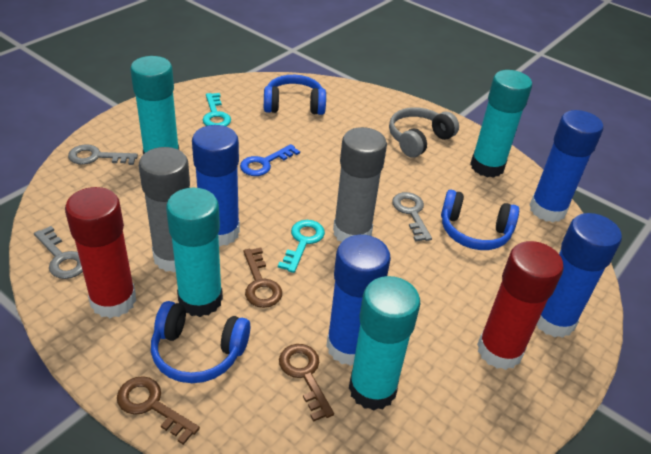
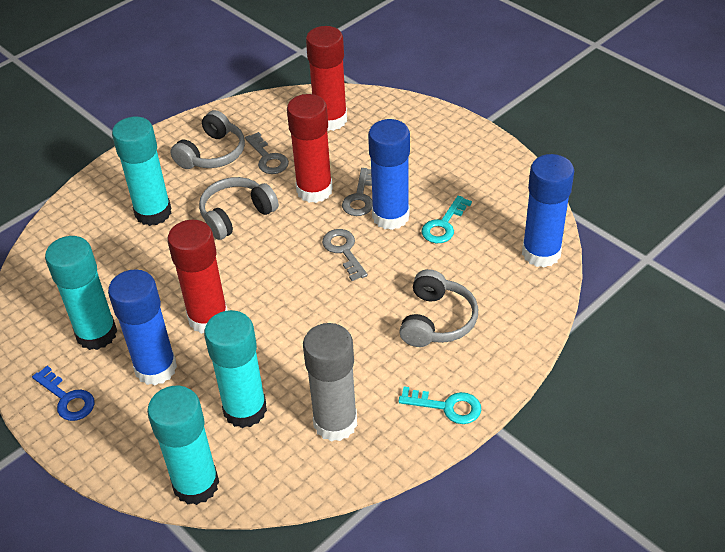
blue glue stick: 4 -> 3
blue headphones: 3 -> 0
brown key: 3 -> 0
grey glue stick: 2 -> 1
grey headphones: 1 -> 3
red glue stick: 2 -> 3

